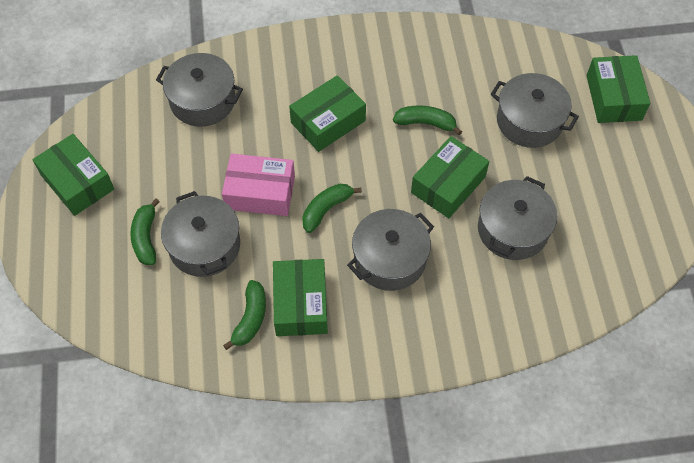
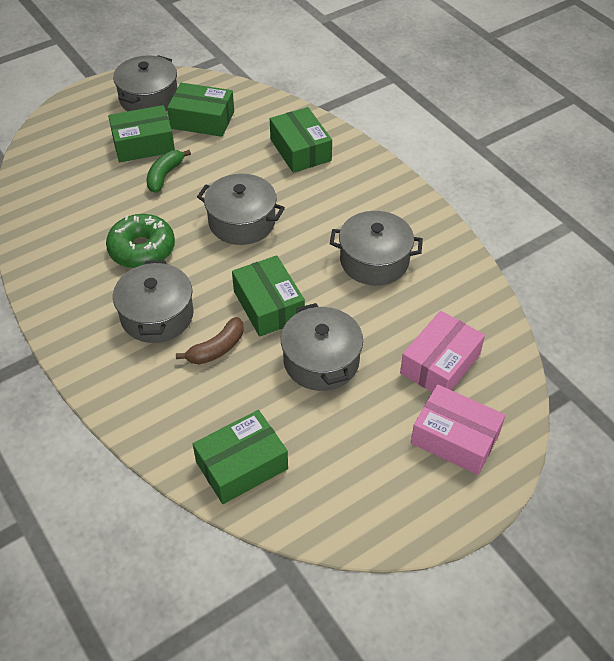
brown banana: 0 -> 1
green banana: 4 -> 1
green donut: 0 -> 1
pink box: 1 -> 2

